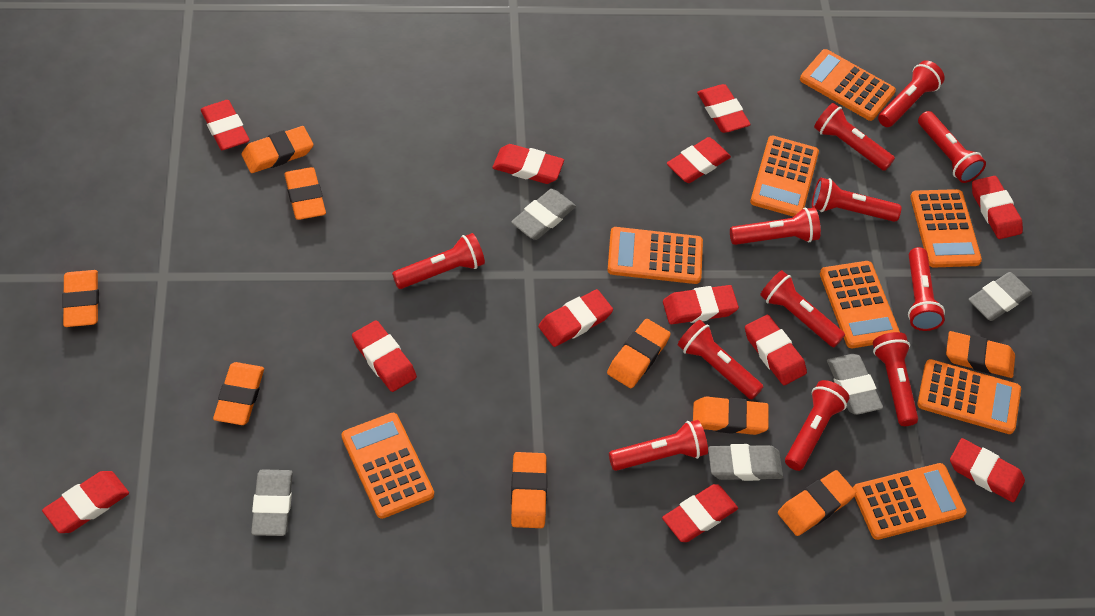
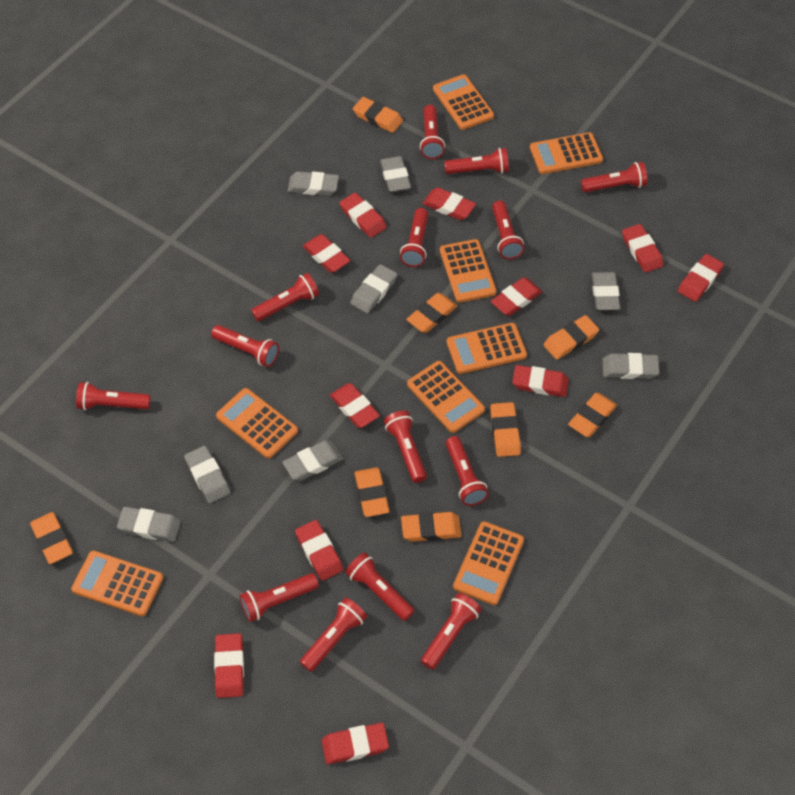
grey eraser: 5 -> 8
orange eraser: 9 -> 8
red eraser: 12 -> 11
red flashlight: 12 -> 14

